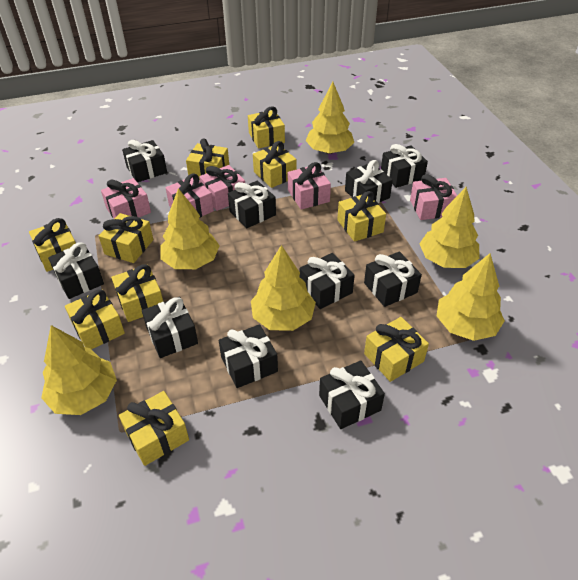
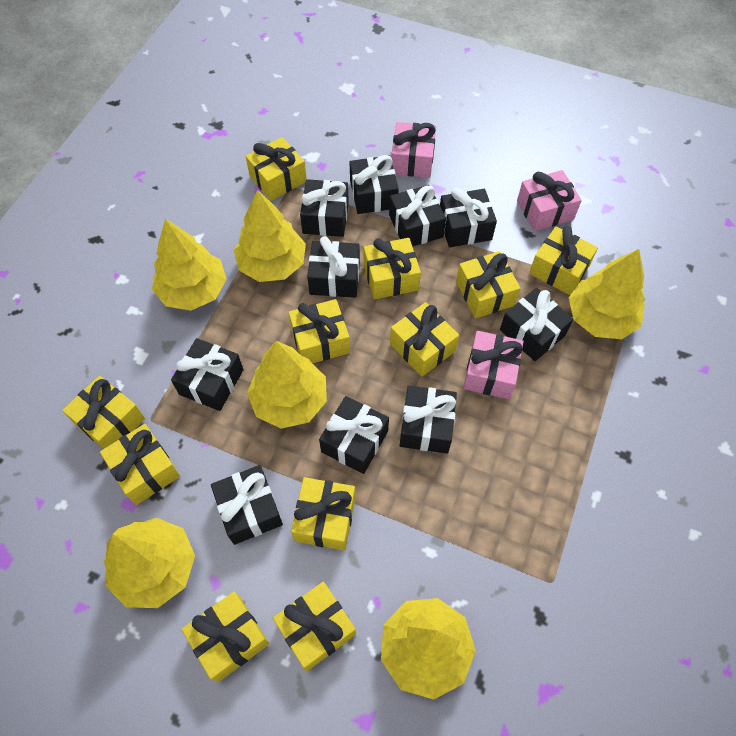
pink gift: 5 -> 3
yellow gift: 10 -> 11

